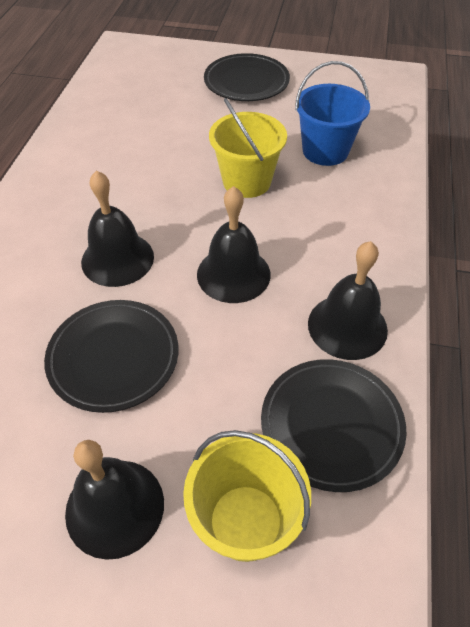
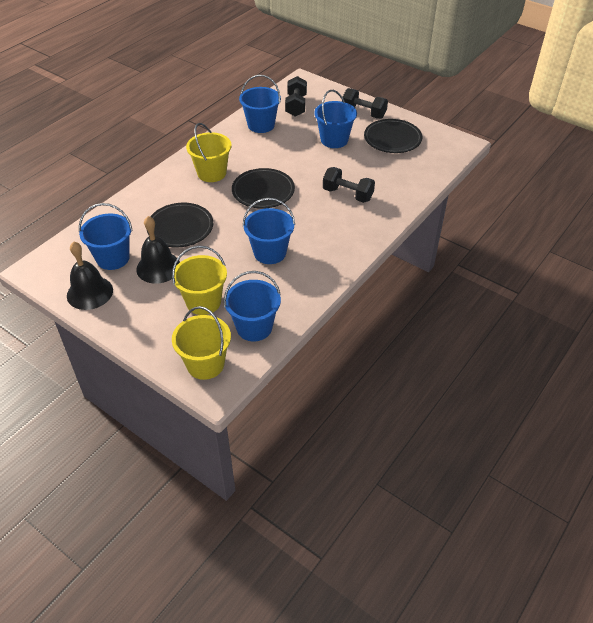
black bell: 4 -> 2
black dumbbell: 0 -> 3
blue bucket: 1 -> 5
yellow bucket: 2 -> 3

